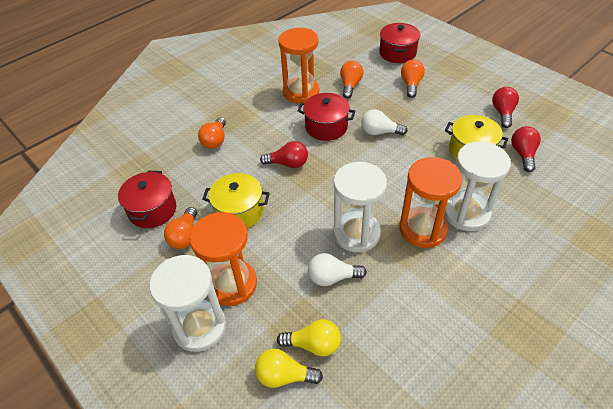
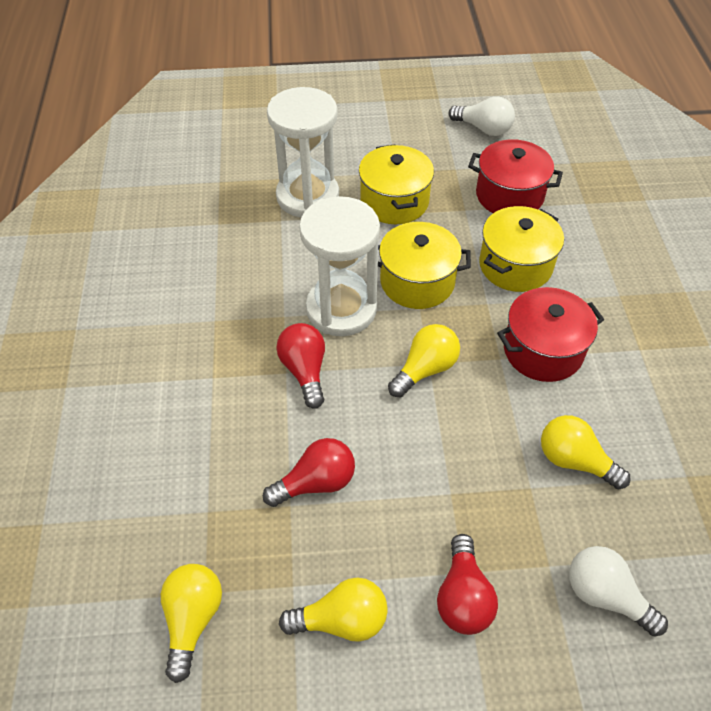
orange hourglass: 3 -> 0
orange light bulb: 4 -> 0
red pot: 3 -> 2
white hourglass: 3 -> 2
yellow light bulb: 2 -> 4
yellow pot: 2 -> 3

